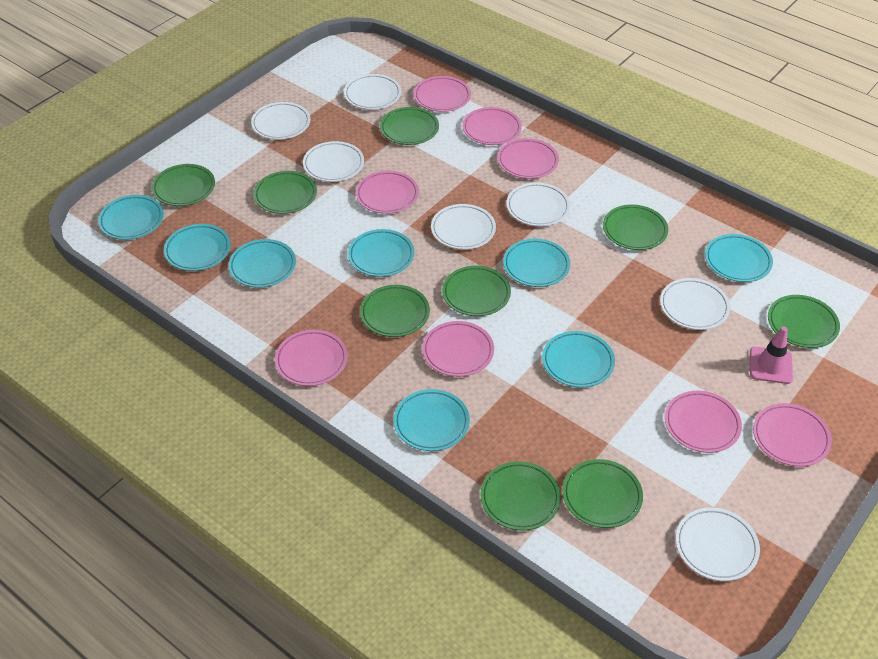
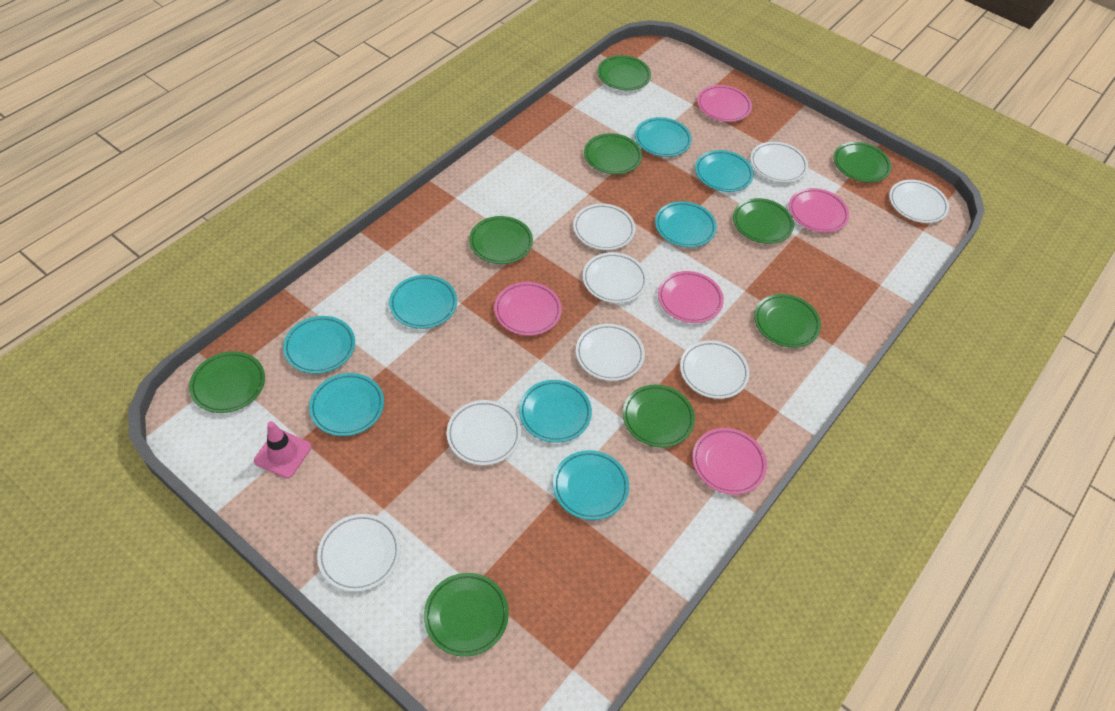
pink plate: 8 -> 5
white plate: 7 -> 8

